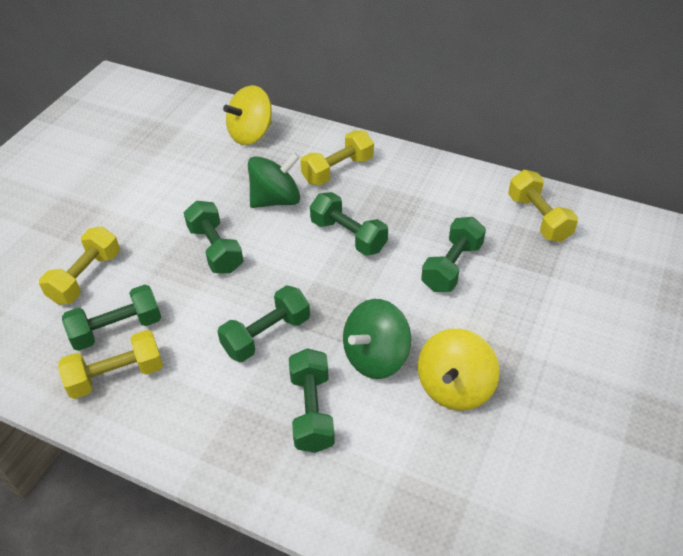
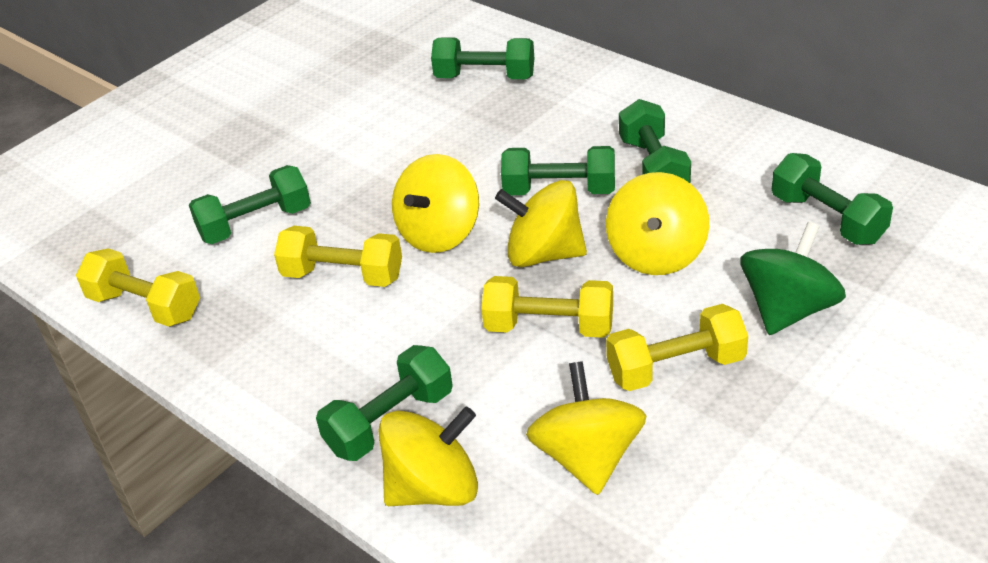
green spinning top: 2 -> 1
yellow spinning top: 2 -> 5

